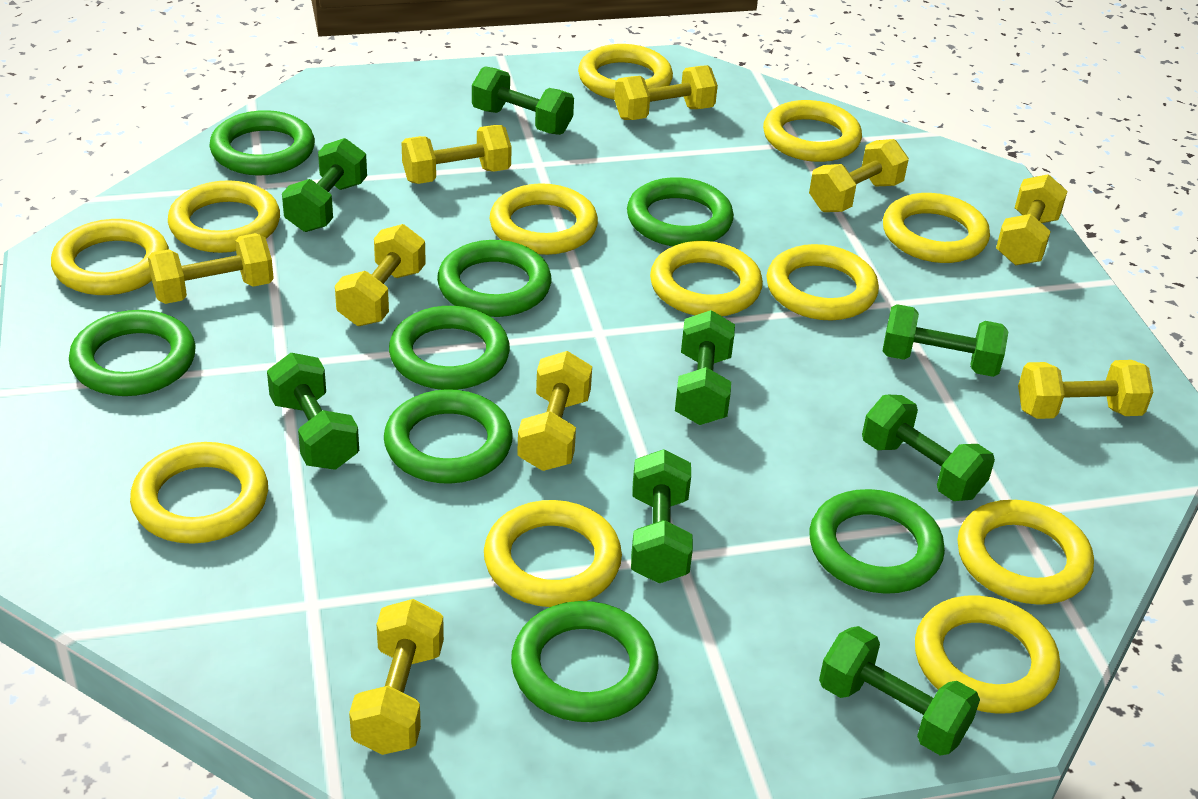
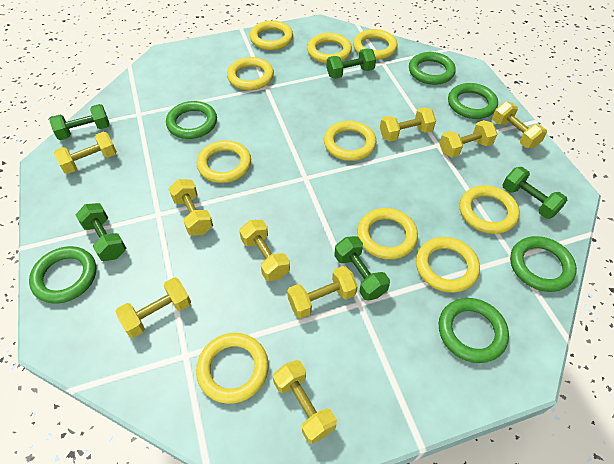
green dumbbell: 8 -> 5
green ring: 8 -> 6
yellow ring: 12 -> 10

